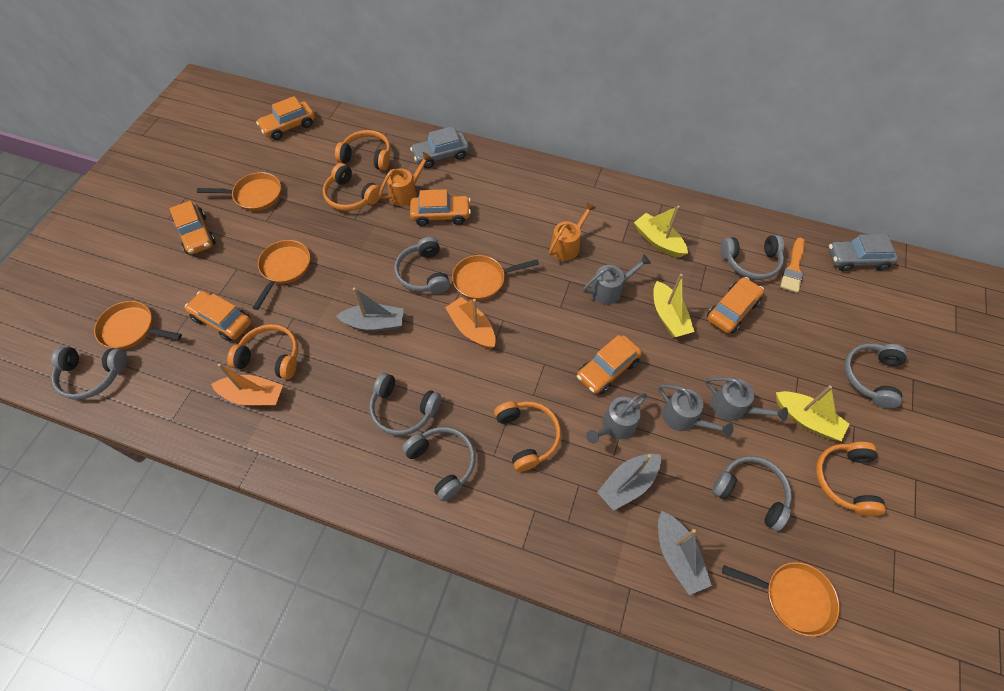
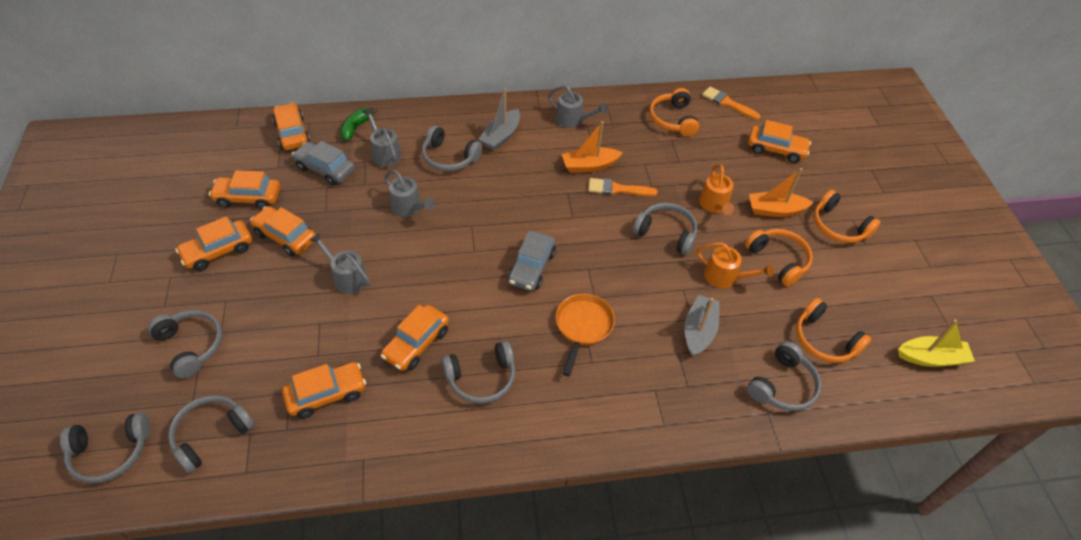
green banana: 0 -> 1
grey boat: 3 -> 2
orange brush: 1 -> 2
orange car: 6 -> 7
orange headphones: 5 -> 4
orange pan: 5 -> 1
yellow boat: 3 -> 1

